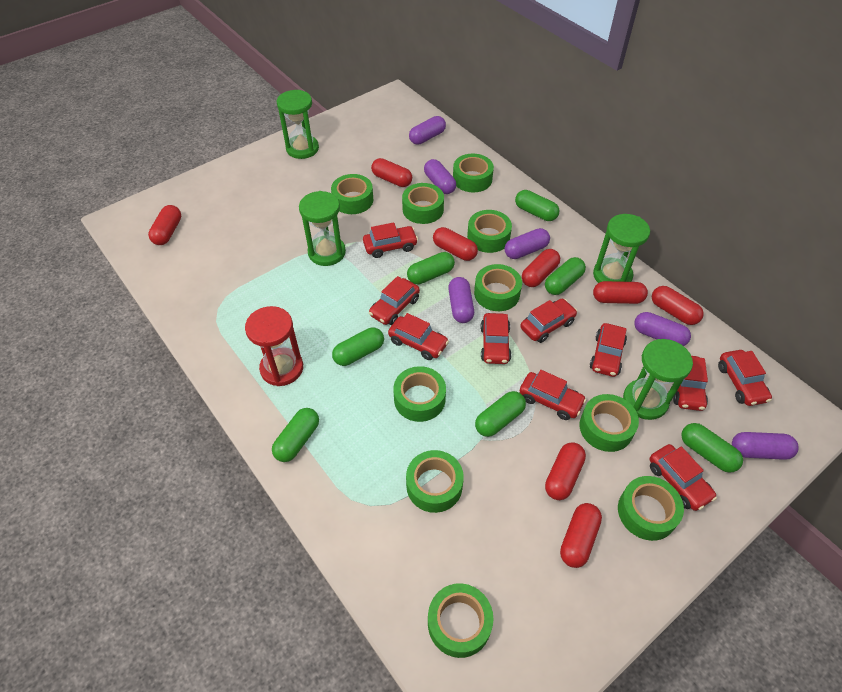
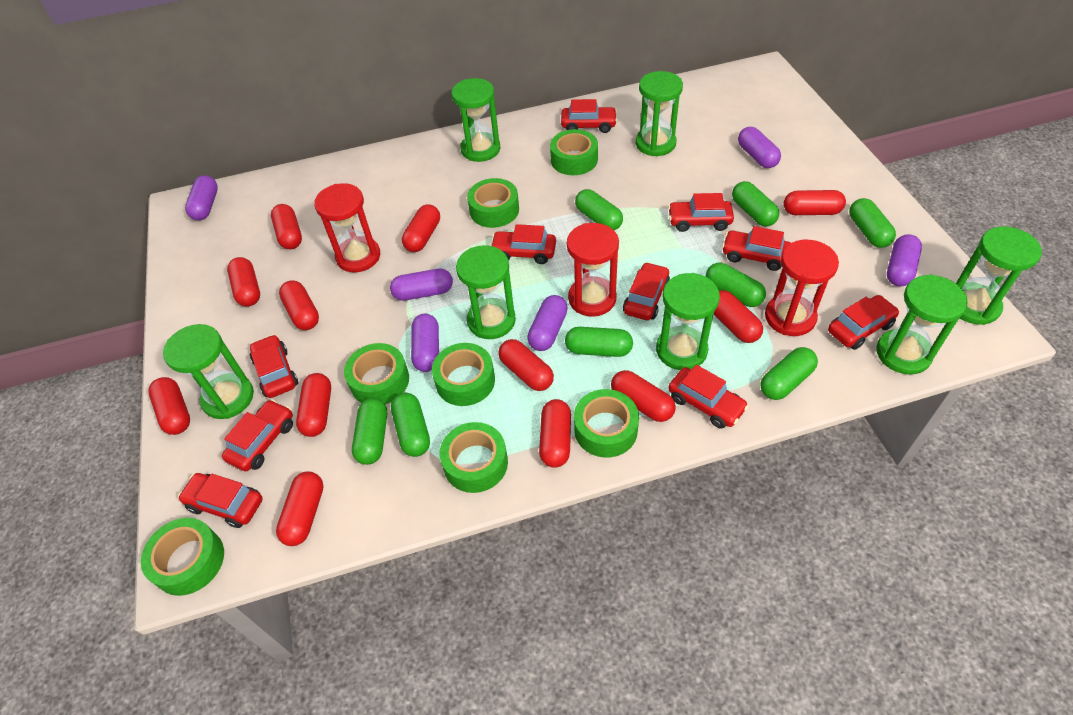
green capsule: 7 -> 8
green hourglass: 4 -> 7
green tape: 10 -> 7
red capsule: 8 -> 12
red hourglass: 1 -> 3

